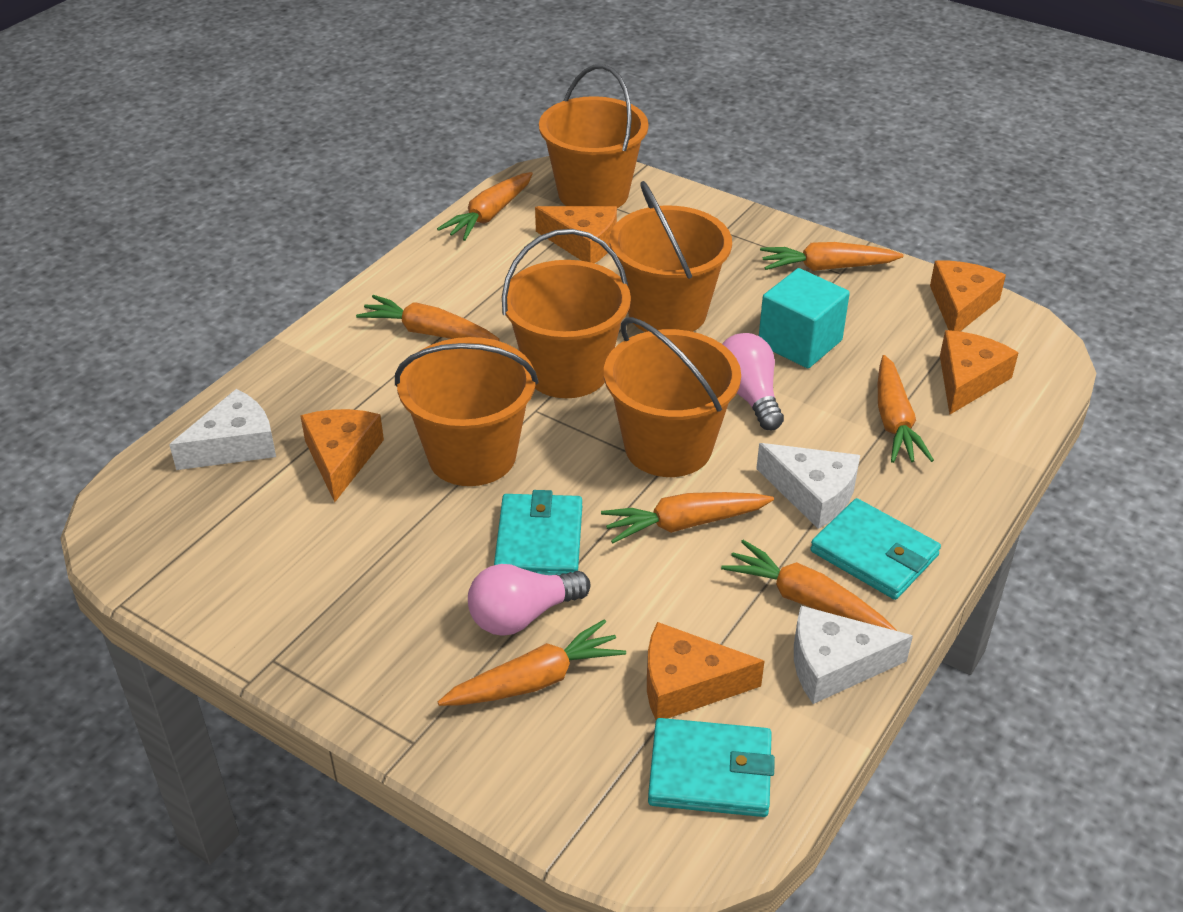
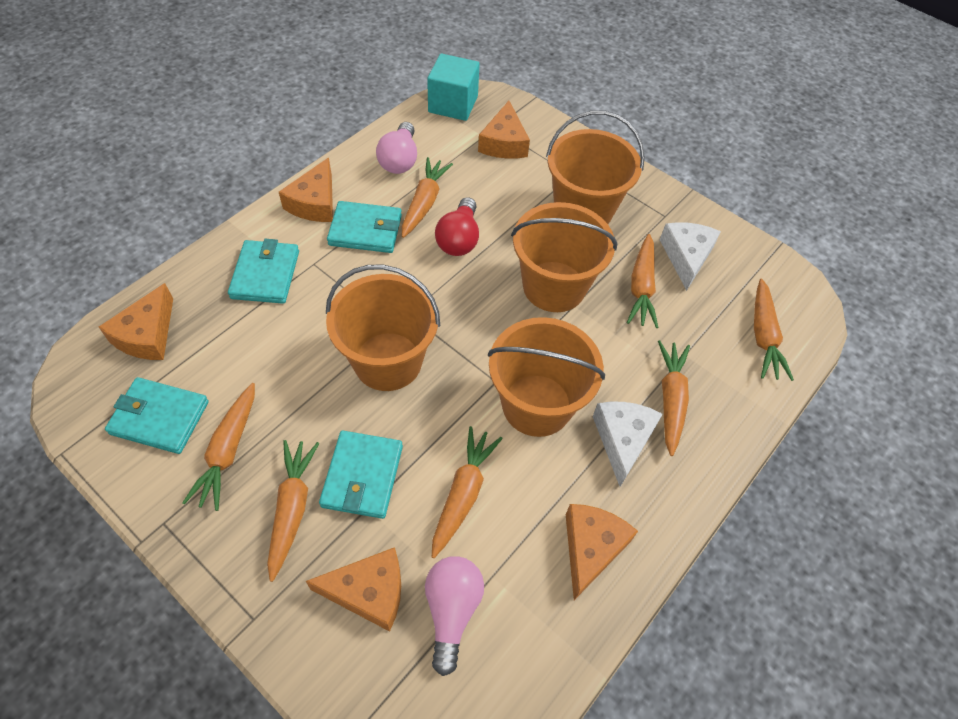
orange bucket: 5 -> 4
red light bulb: 0 -> 1
turquoise wallet: 3 -> 4
white cheese: 3 -> 2

